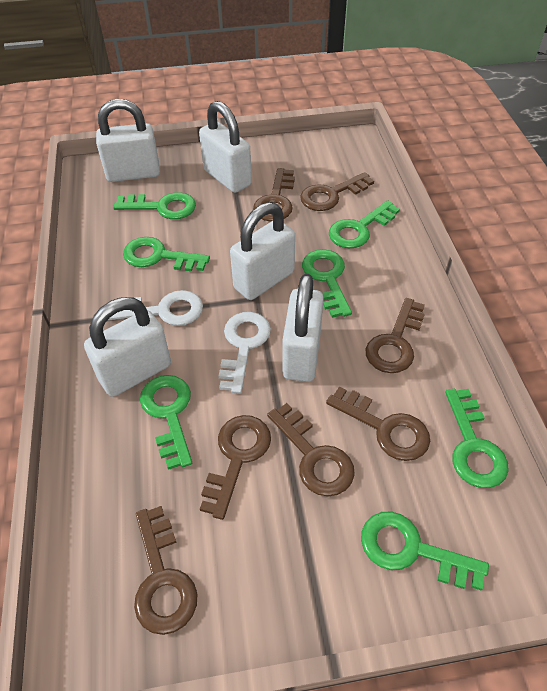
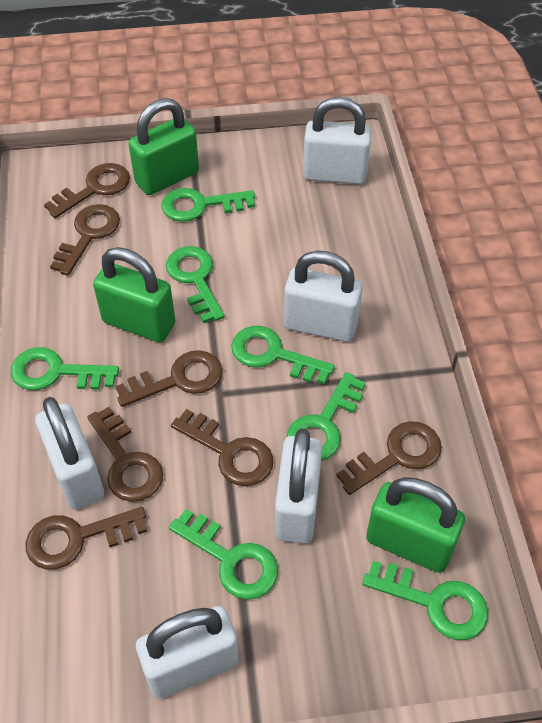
green padlock: 0 -> 3
white key: 2 -> 0

